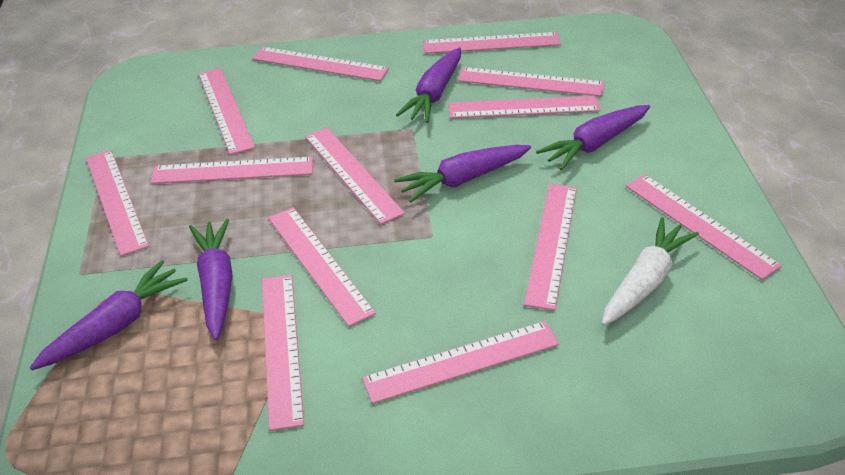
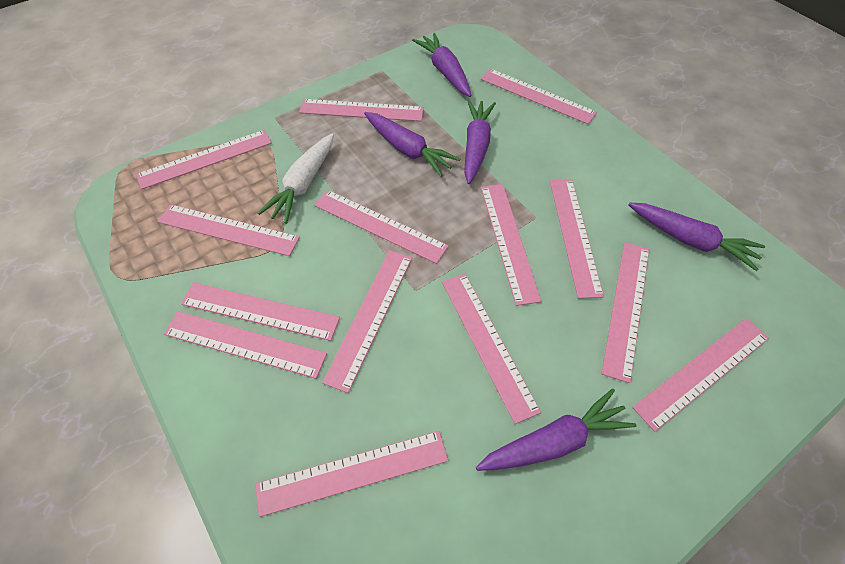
pink ruler: 13 -> 14

